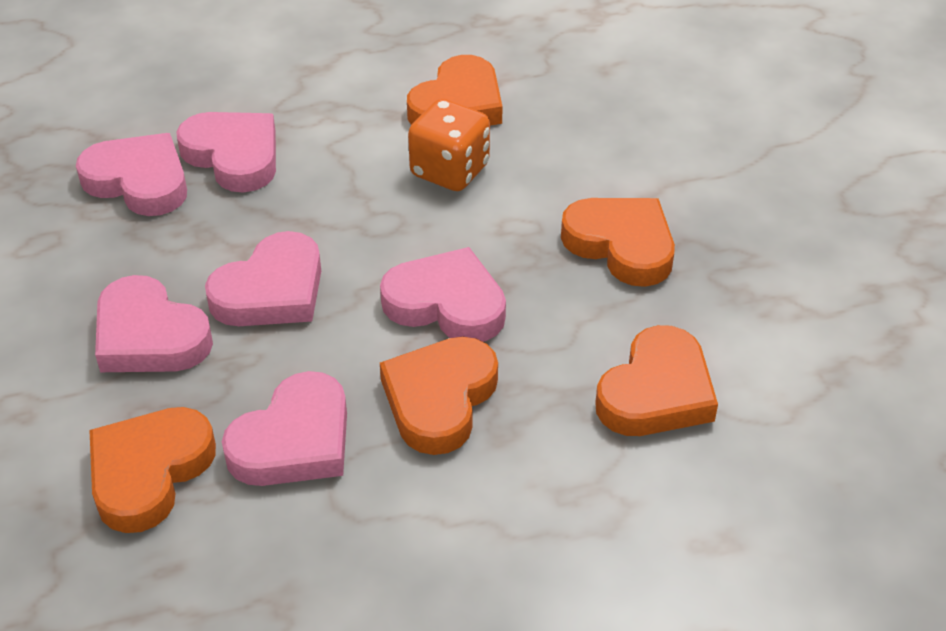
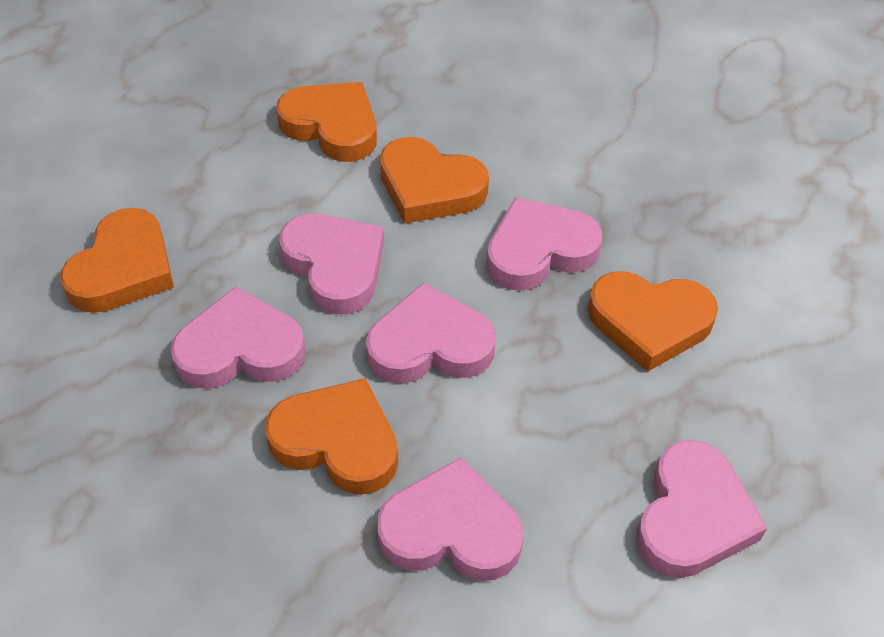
orange dice: 1 -> 0

